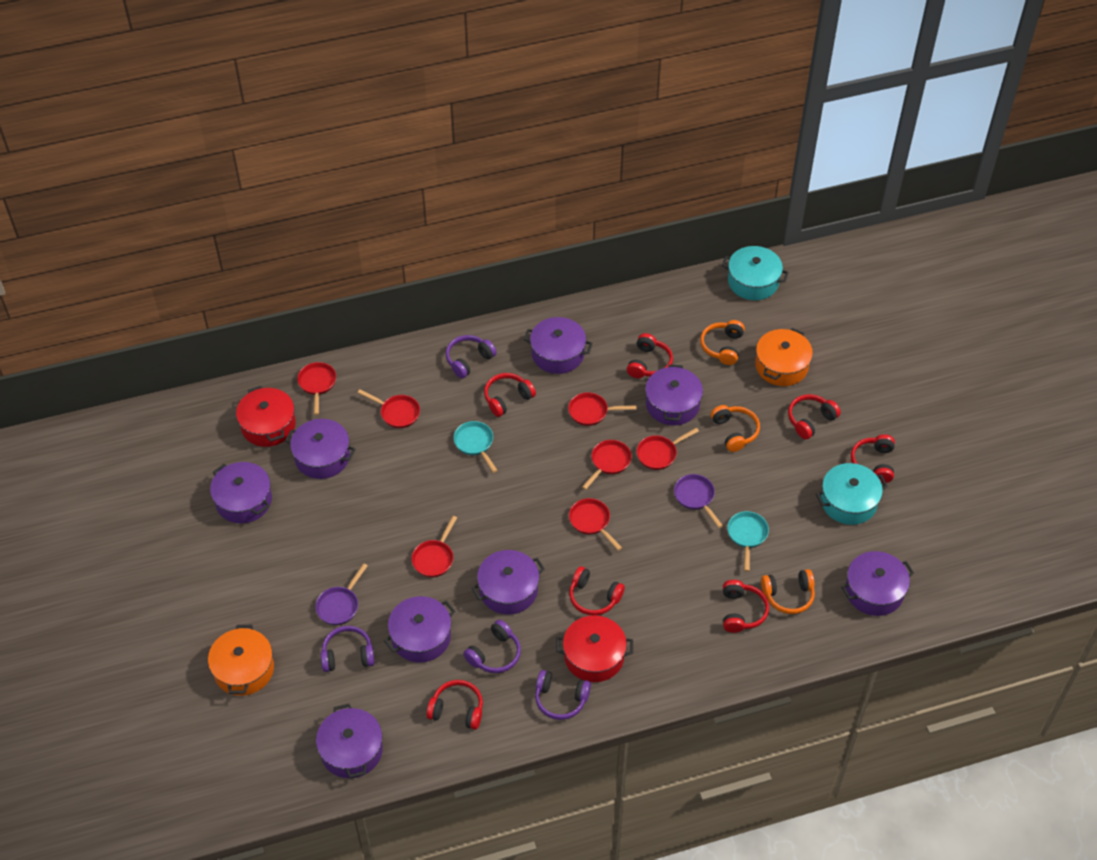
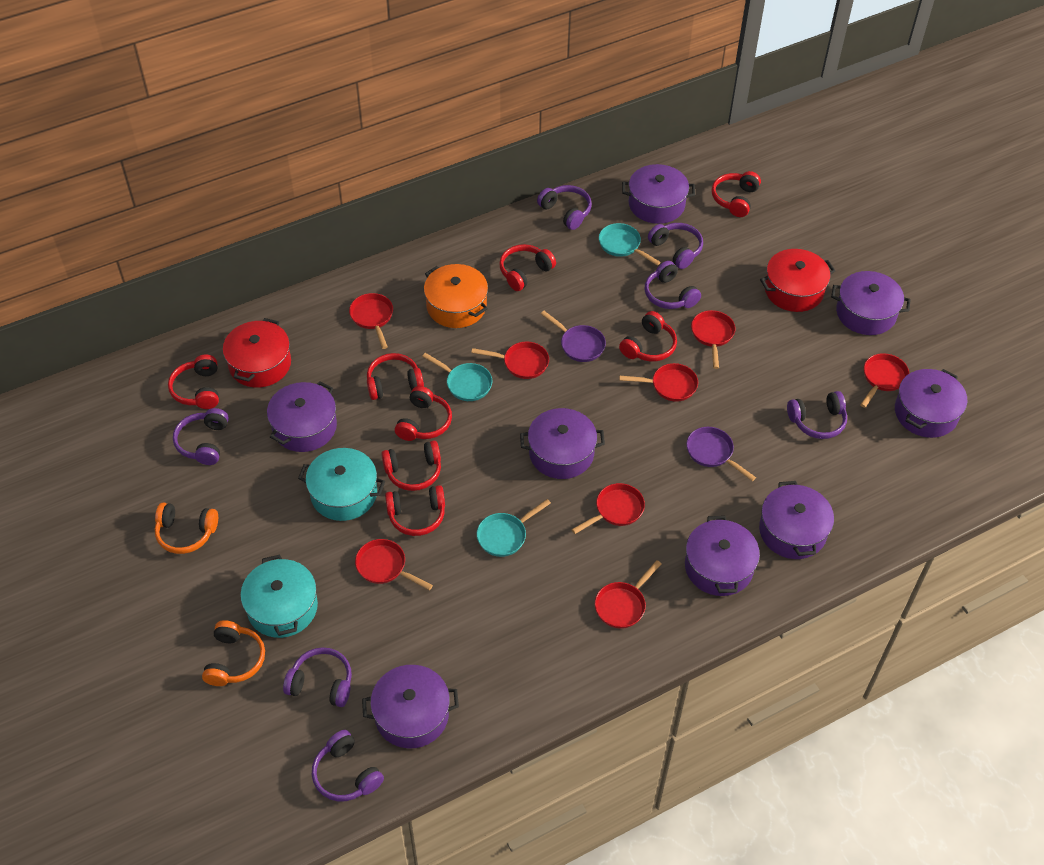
orange headphones: 3 -> 2
orange pot: 2 -> 1
purple headphones: 4 -> 7
red headphones: 7 -> 8
red pan: 7 -> 8
turquoise pan: 2 -> 3

